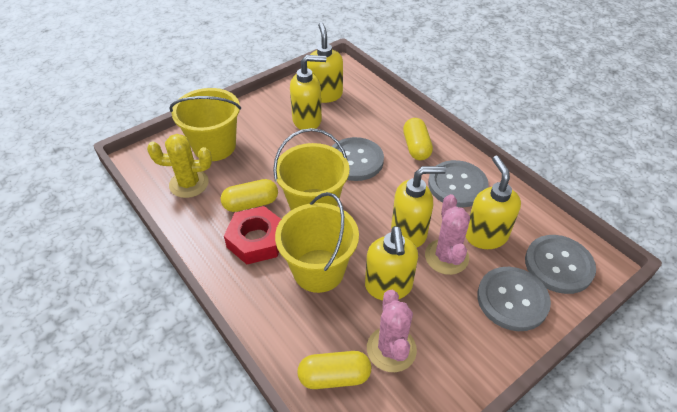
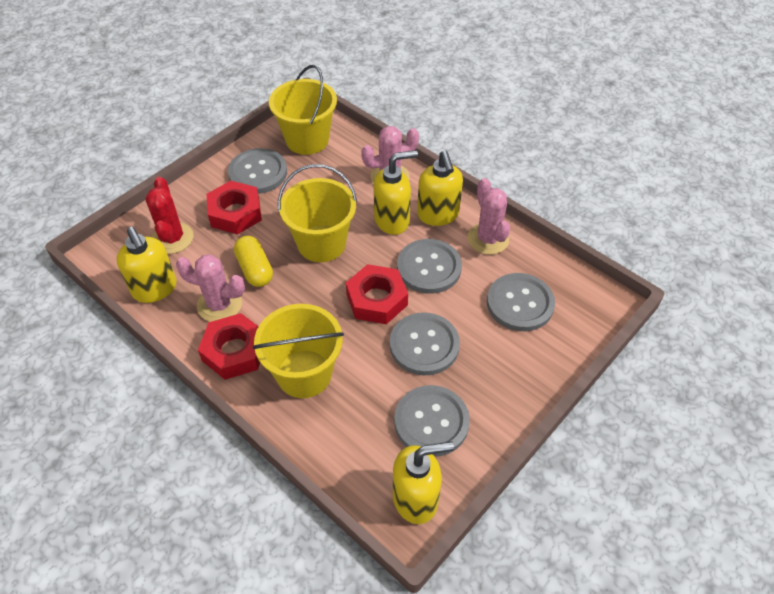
grey button: 4 -> 5
pink cactus: 2 -> 3
red cactus: 0 -> 1
red nut: 1 -> 3
yellow cactus: 1 -> 0
yellow capsule: 3 -> 1
yellow soap dispenser: 5 -> 4

